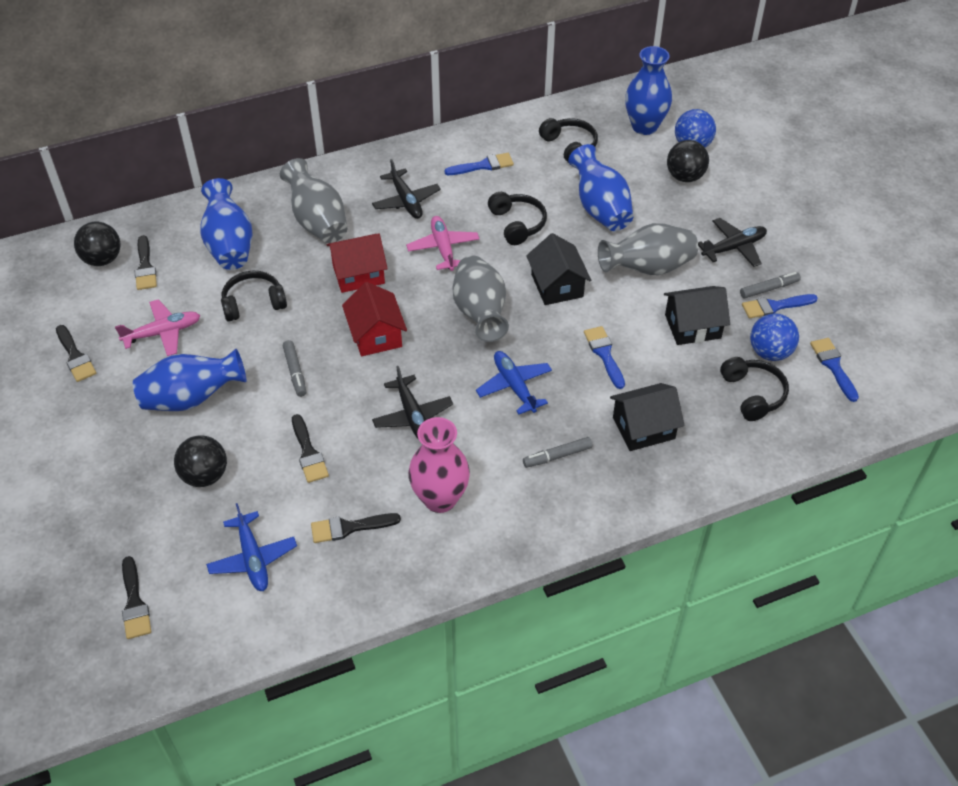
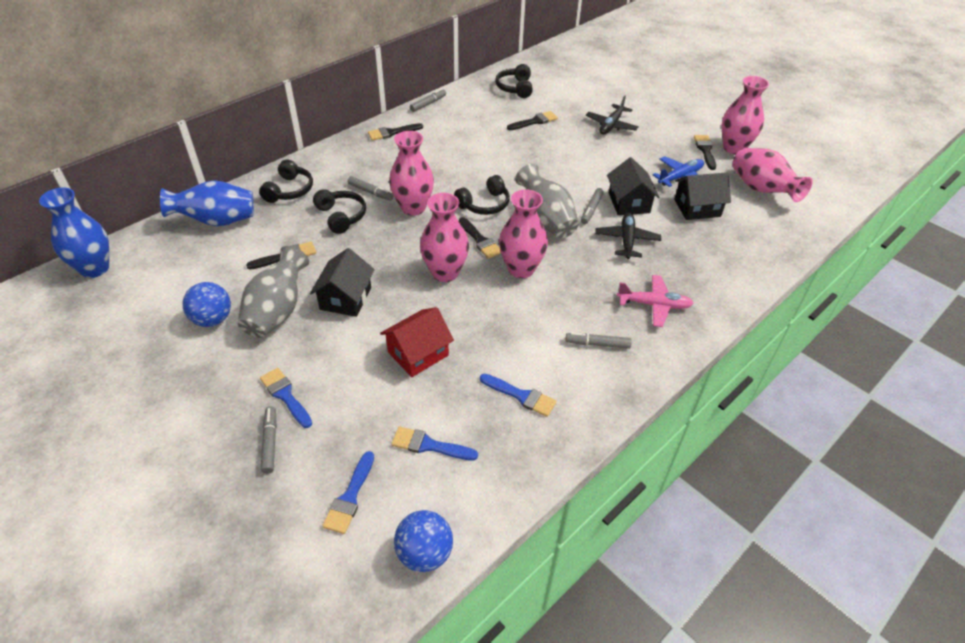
black ball: 3 -> 0
black plane: 3 -> 2
blue plane: 2 -> 1
blue vase: 4 -> 2
grey marker: 3 -> 5
grey vase: 3 -> 2
pink plane: 2 -> 1
pink vase: 1 -> 5
red house: 2 -> 1

